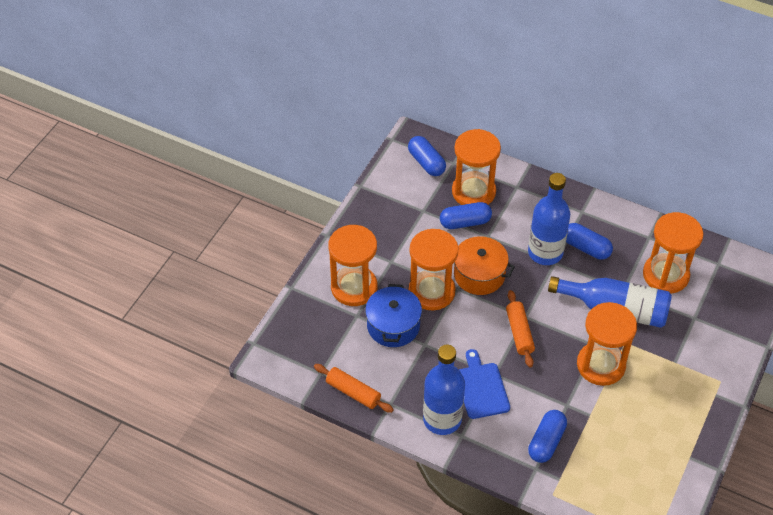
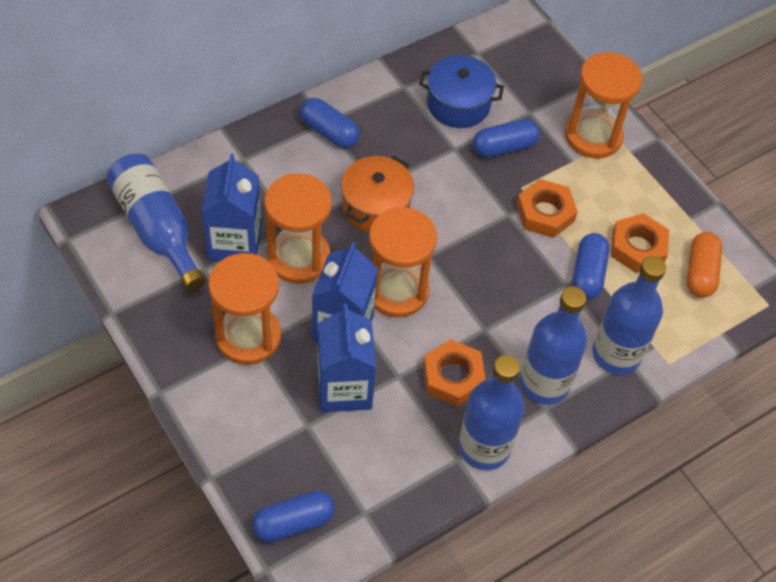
blue bottle: 3 -> 4
blue carton: 0 -> 3
blue cutting board: 1 -> 0
orange capsule: 0 -> 1
orange hourglass: 5 -> 4
orange nut: 0 -> 3
orange rolling pin: 2 -> 0

